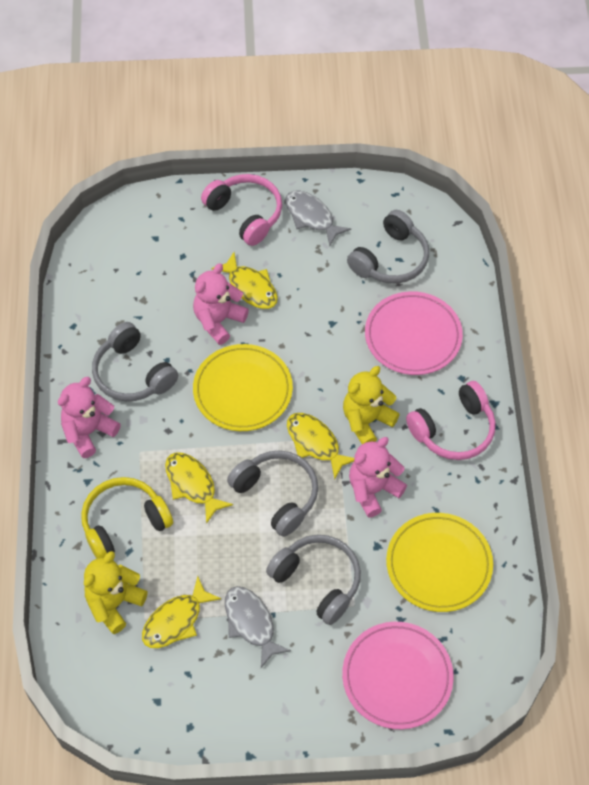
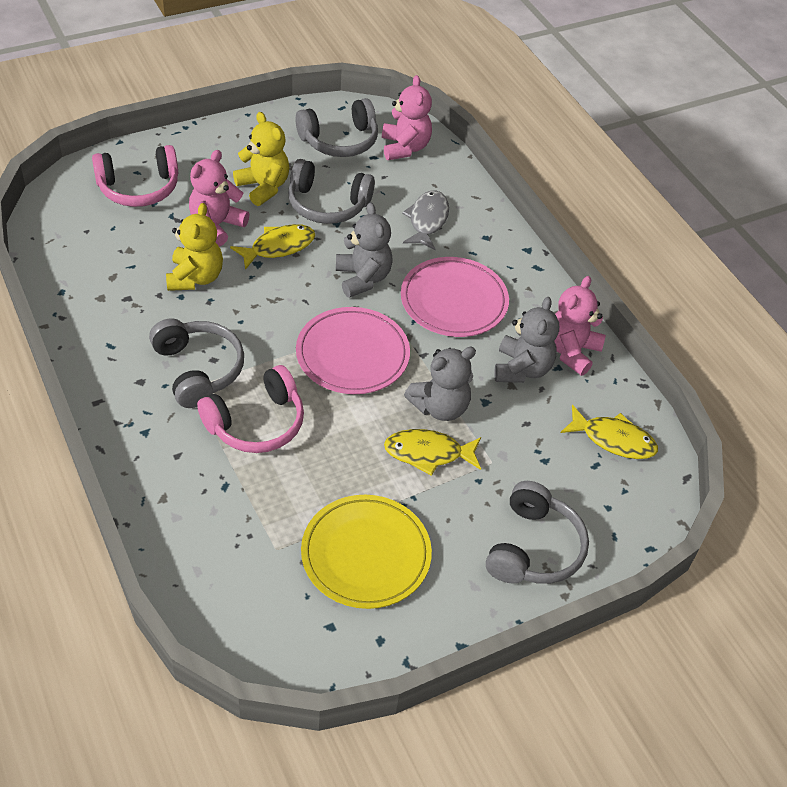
grey fish: 2 -> 1
grey teddy bear: 0 -> 3
yellow fish: 4 -> 3
yellow headphones: 1 -> 0
yellow plate: 2 -> 1

